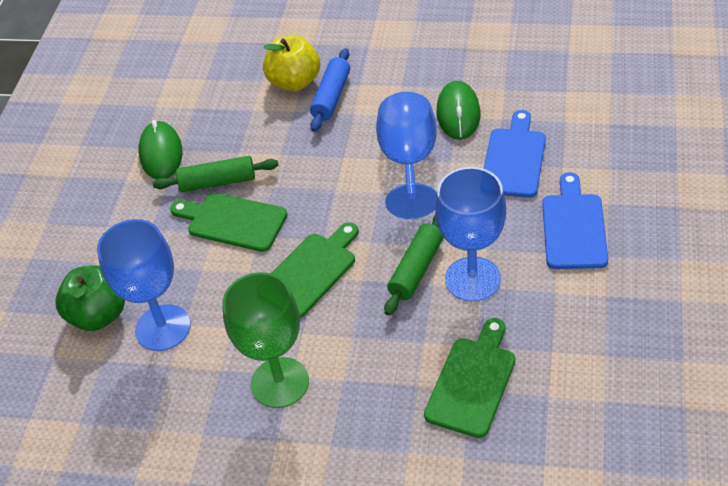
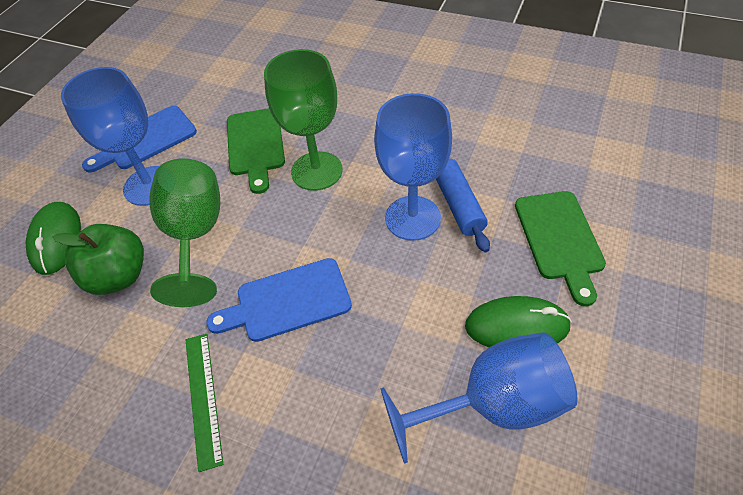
green cutting board: 3 -> 2
green goblet: 1 -> 2
green rolling pin: 2 -> 0
green ruler: 0 -> 1
yellow apple: 1 -> 0

